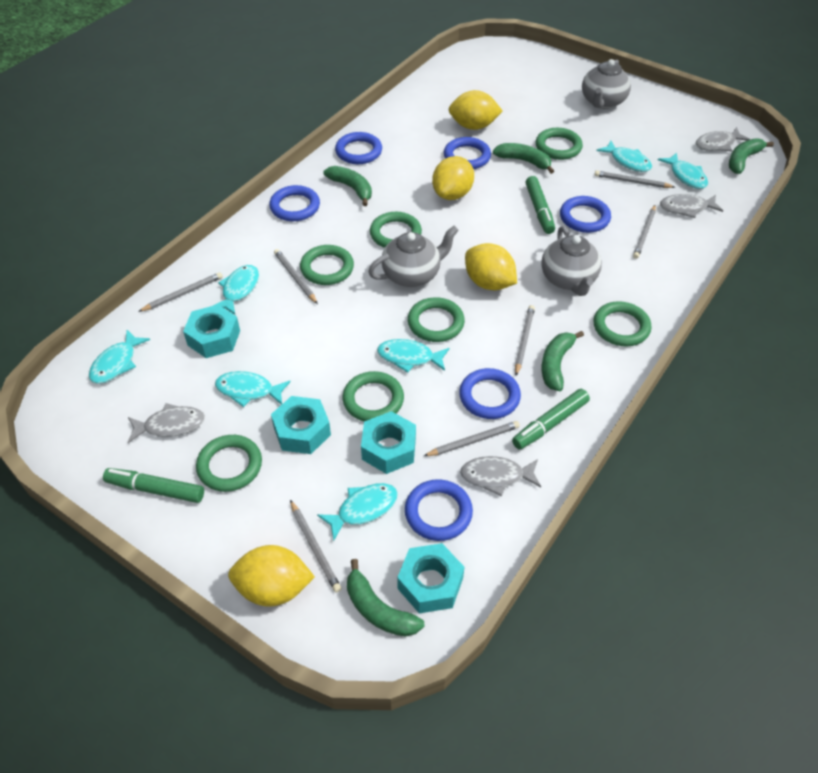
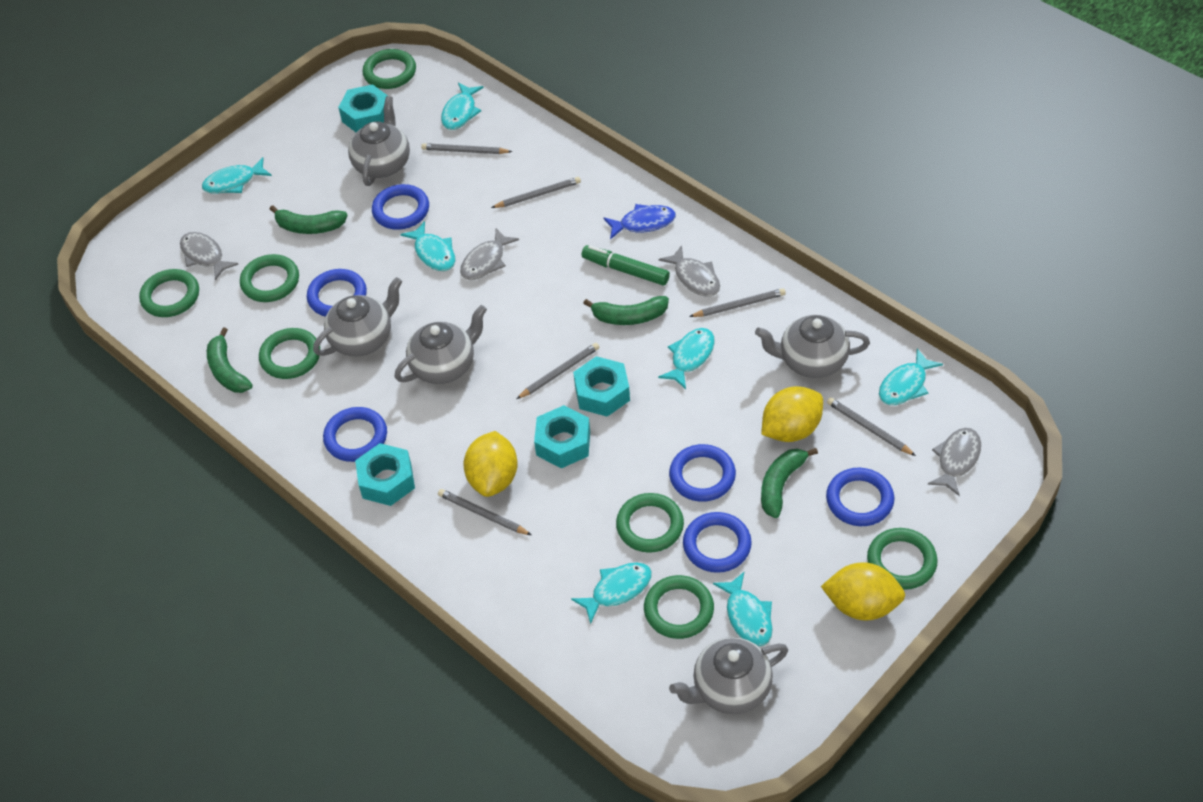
blue fish: 0 -> 1
green banana: 5 -> 4
green marker: 3 -> 1
grey pencil: 7 -> 6
grey teapot: 3 -> 5
yellow lemon: 4 -> 3

